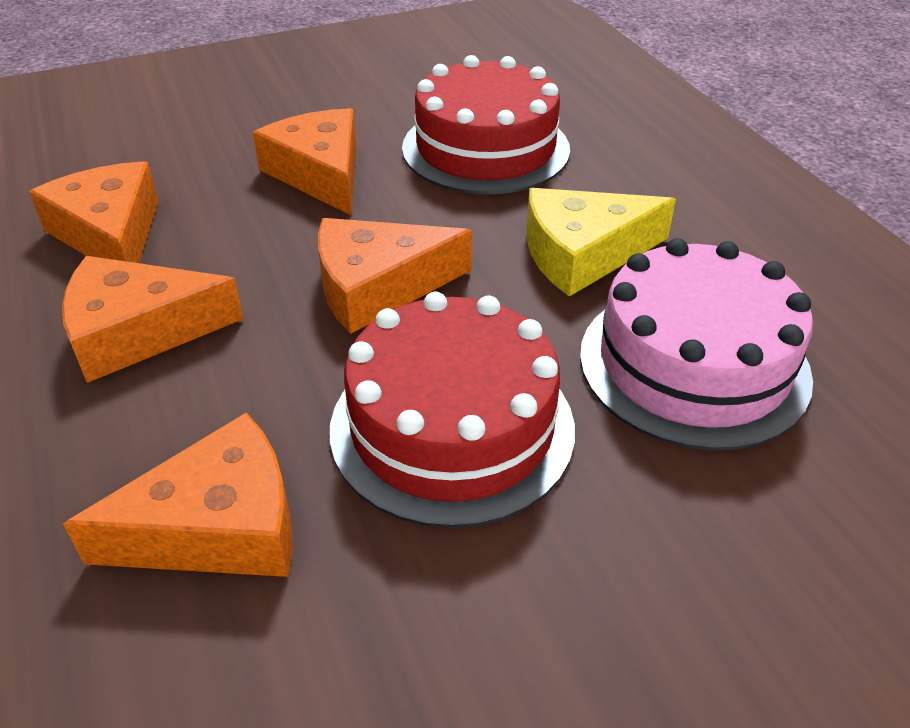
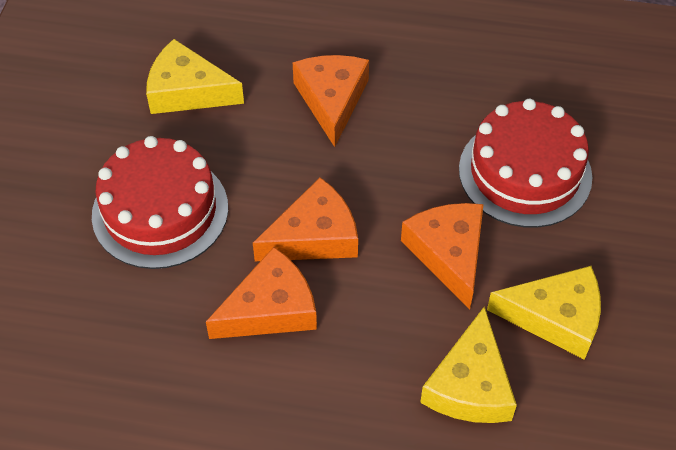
orange cheese: 5 -> 4
pink cake: 1 -> 0
yellow cheese: 1 -> 3

